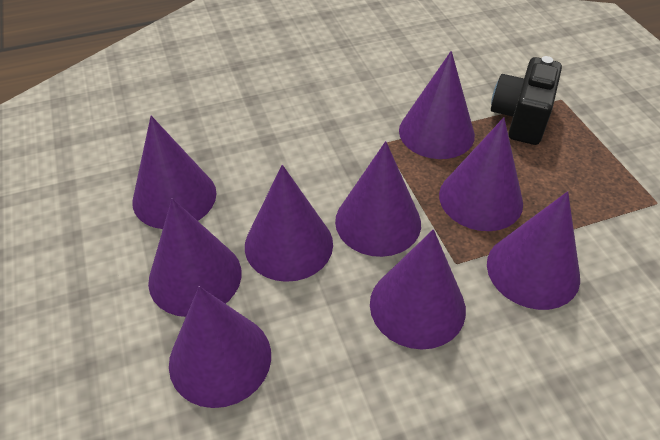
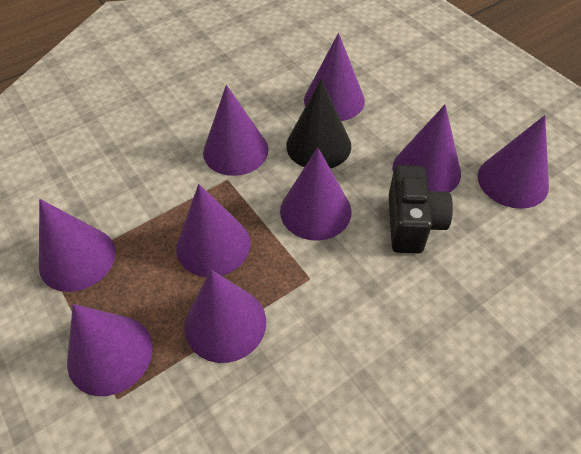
black cone: 0 -> 1

